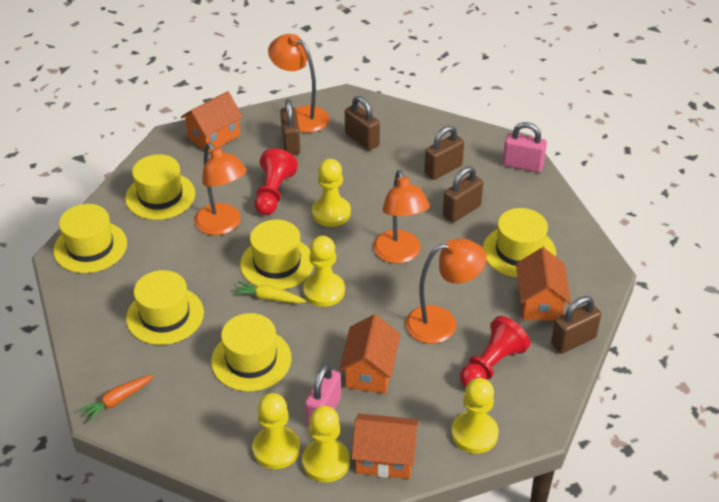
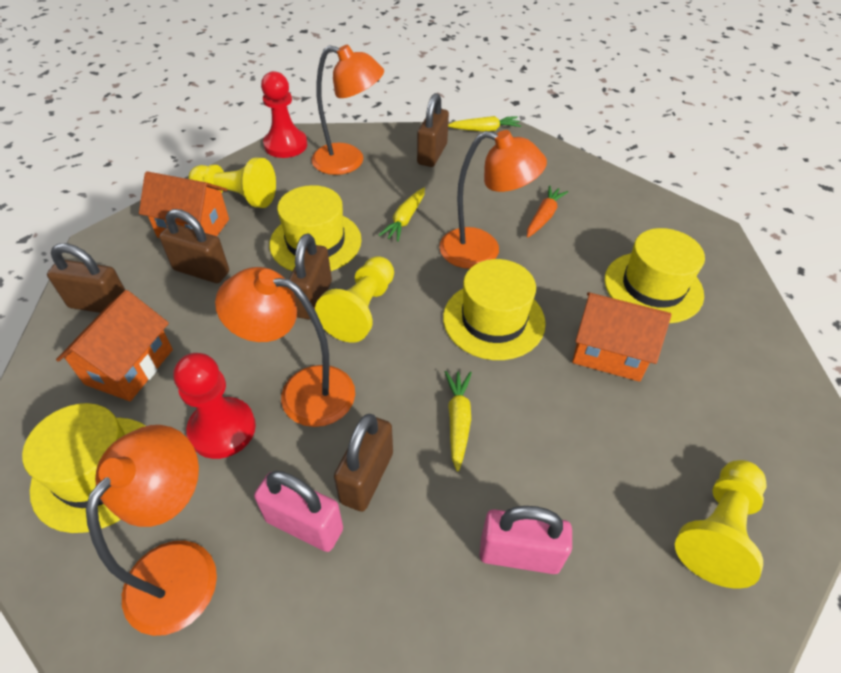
orange house: 4 -> 3
yellow carrot: 1 -> 3
yellow hat: 6 -> 4
yellow pawn: 5 -> 3

